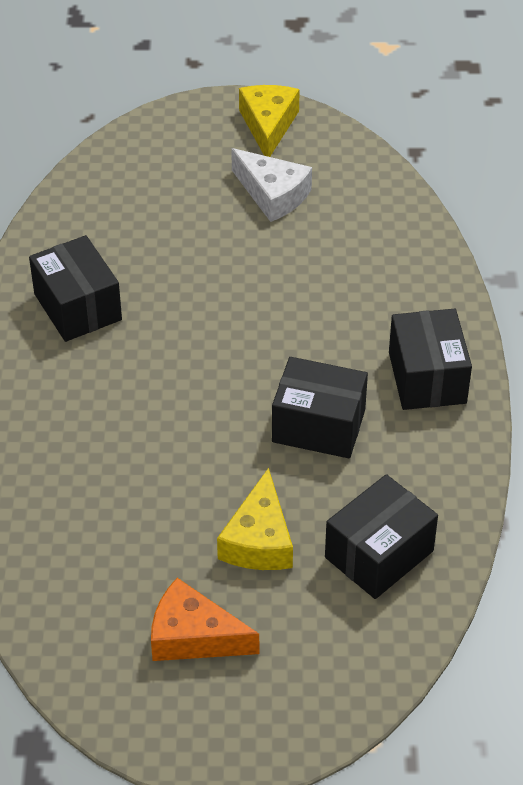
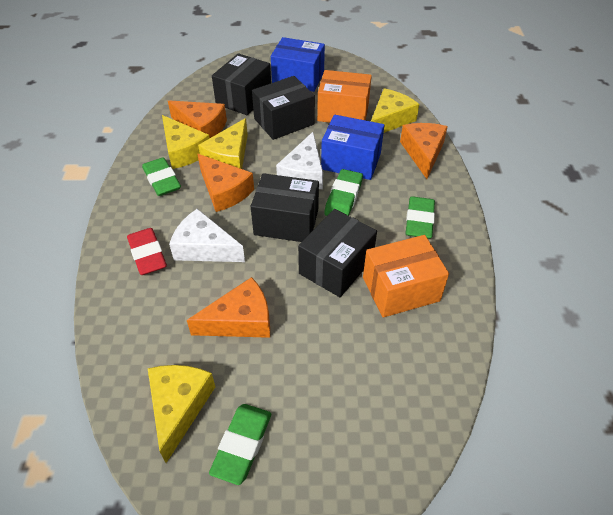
blue box: 0 -> 2
green eraser: 0 -> 4
orange box: 0 -> 2
orange cheese: 1 -> 4
red eraser: 0 -> 1
white cheese: 1 -> 2
yellow cheese: 2 -> 4

